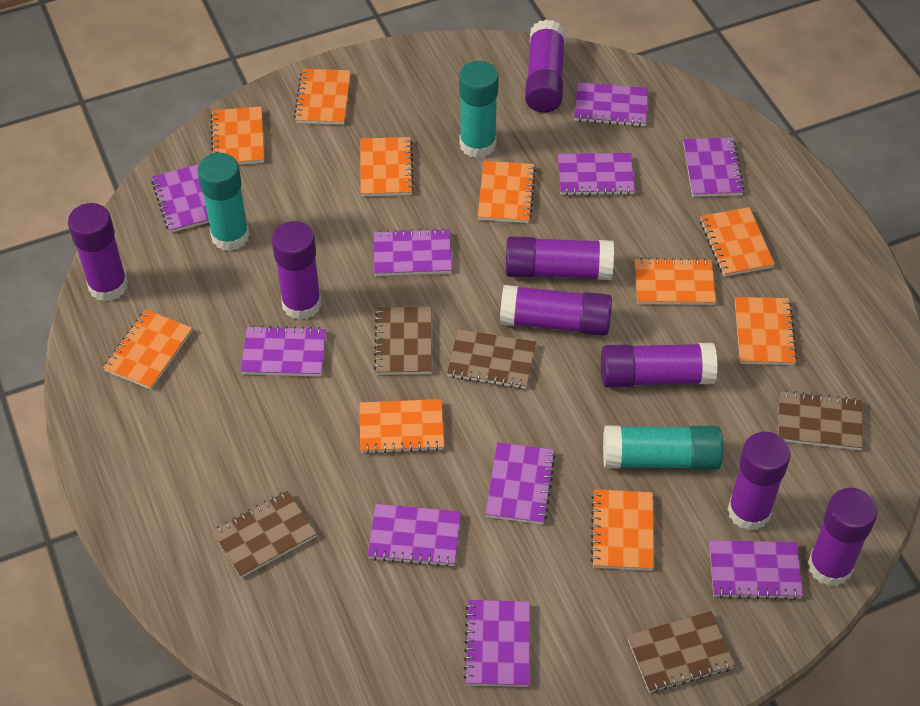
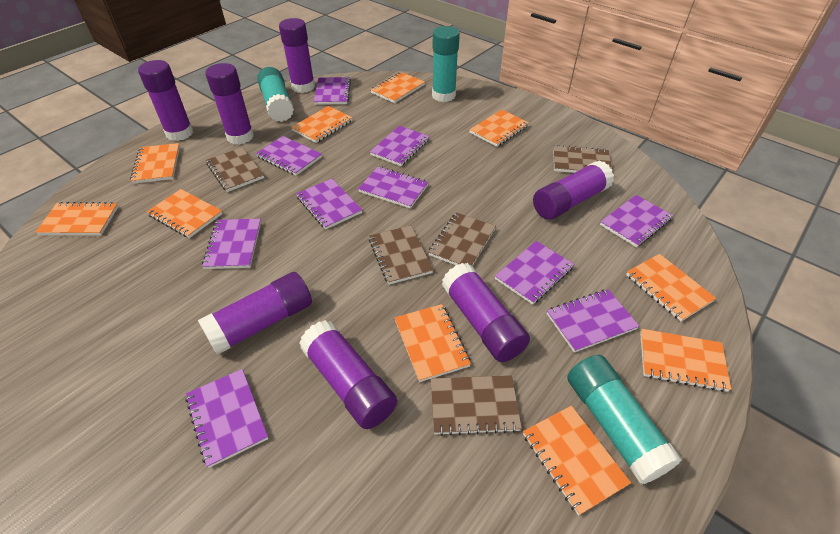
purple glue stick: 8 -> 7

